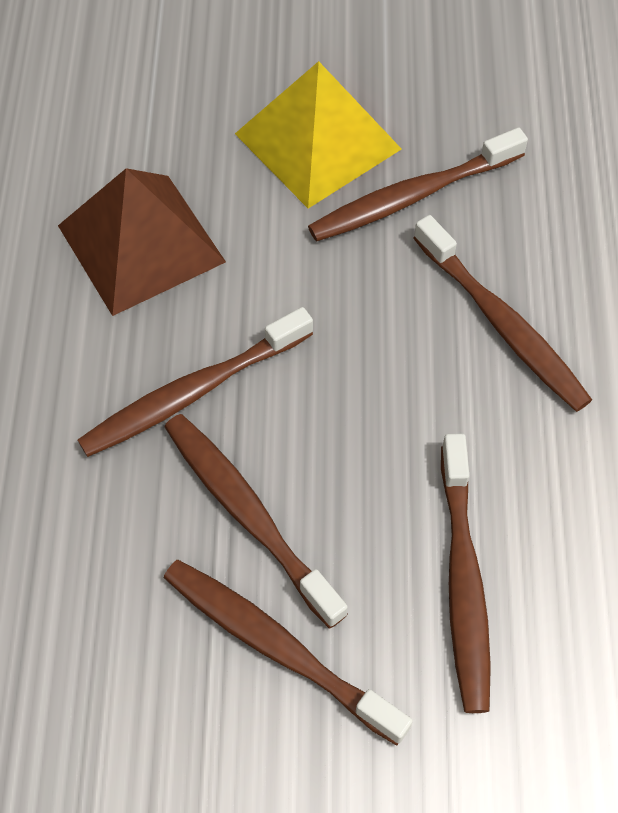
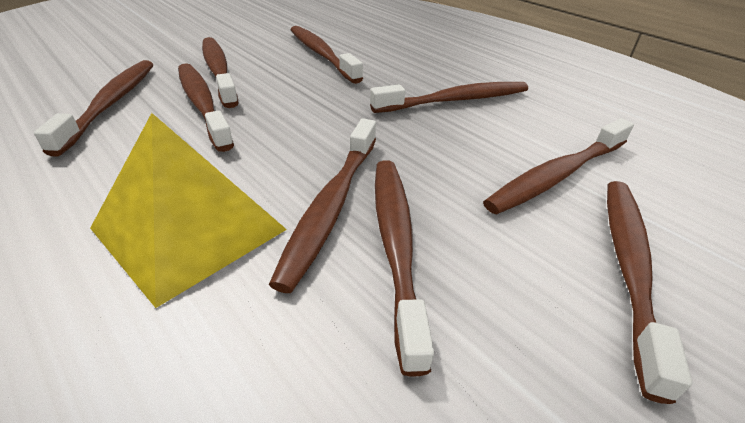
brown pyramid: 1 -> 0
brown toothbrush: 6 -> 9

